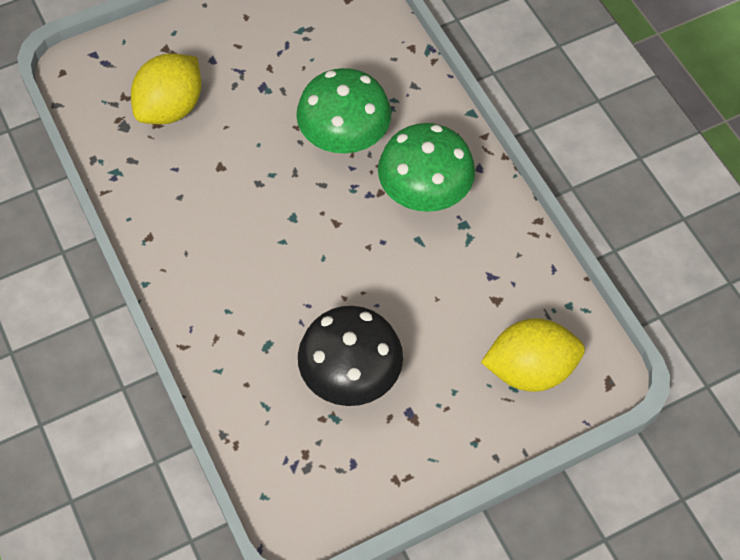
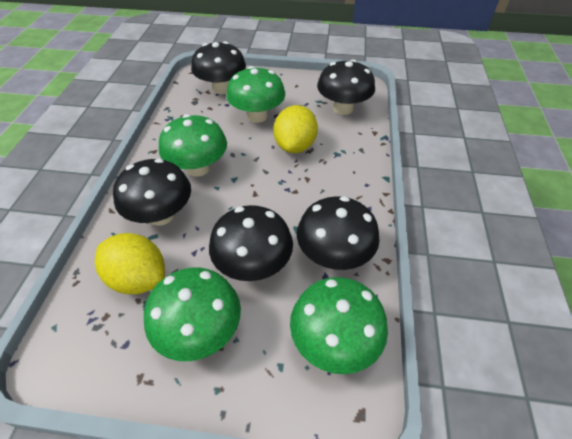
black mushroom: 1 -> 5
green mushroom: 2 -> 4

